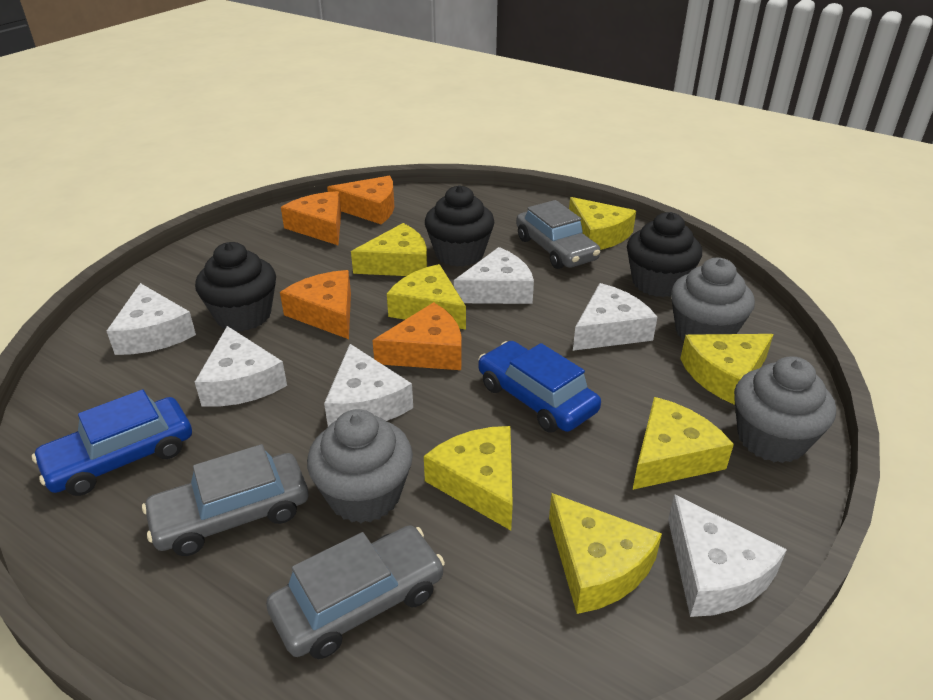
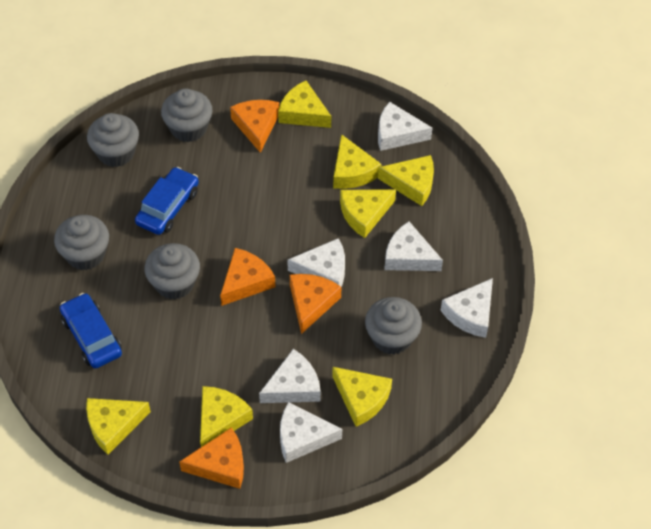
black cupcake: 3 -> 0
grey car: 3 -> 0
grey cupcake: 3 -> 5

